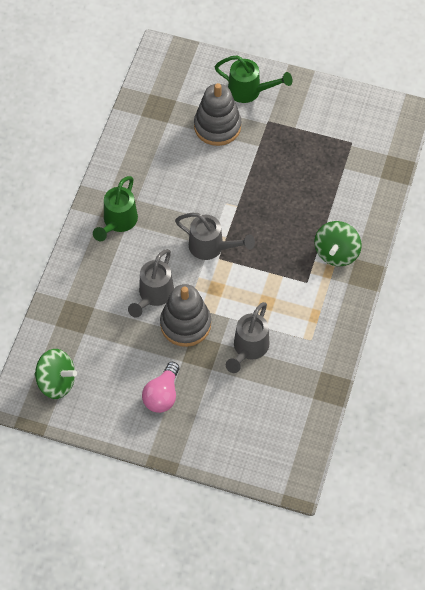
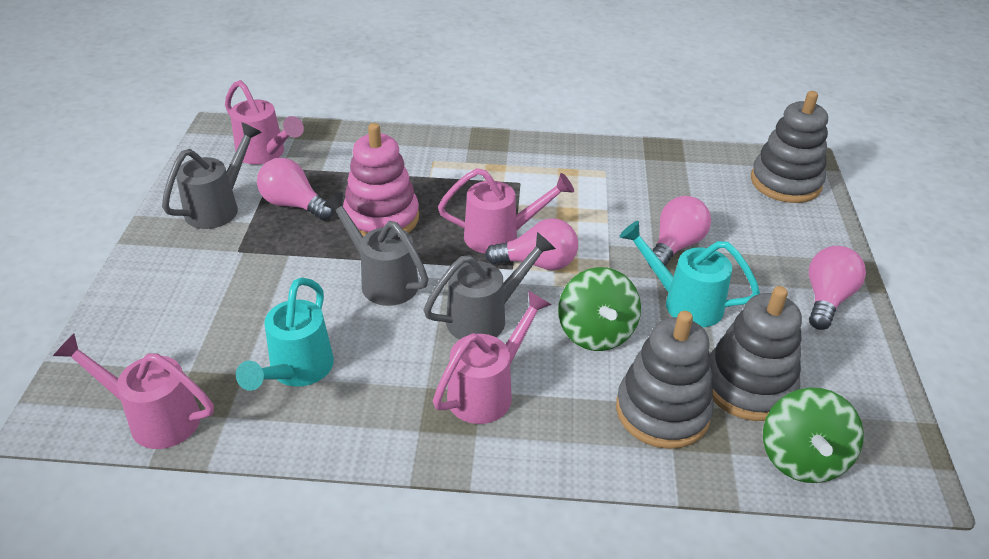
green watering can: 2 -> 0
grey stacking toy: 2 -> 3
pink light bulb: 1 -> 4
pink stacking toy: 0 -> 1
pink watering can: 0 -> 4
turquoise watering can: 0 -> 2

